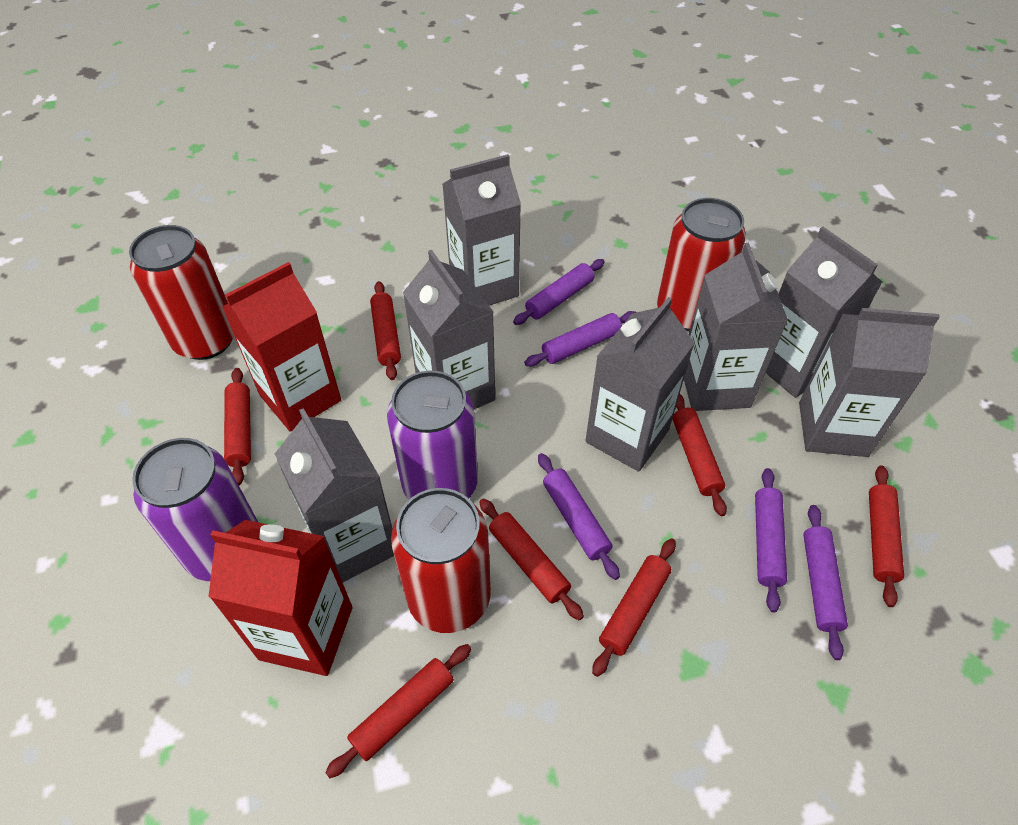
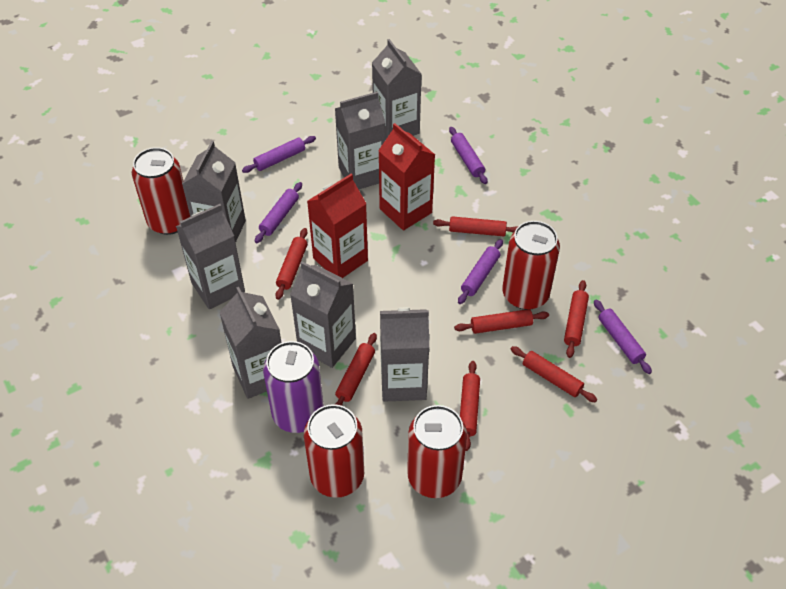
purple can: 2 -> 1
red can: 3 -> 4

